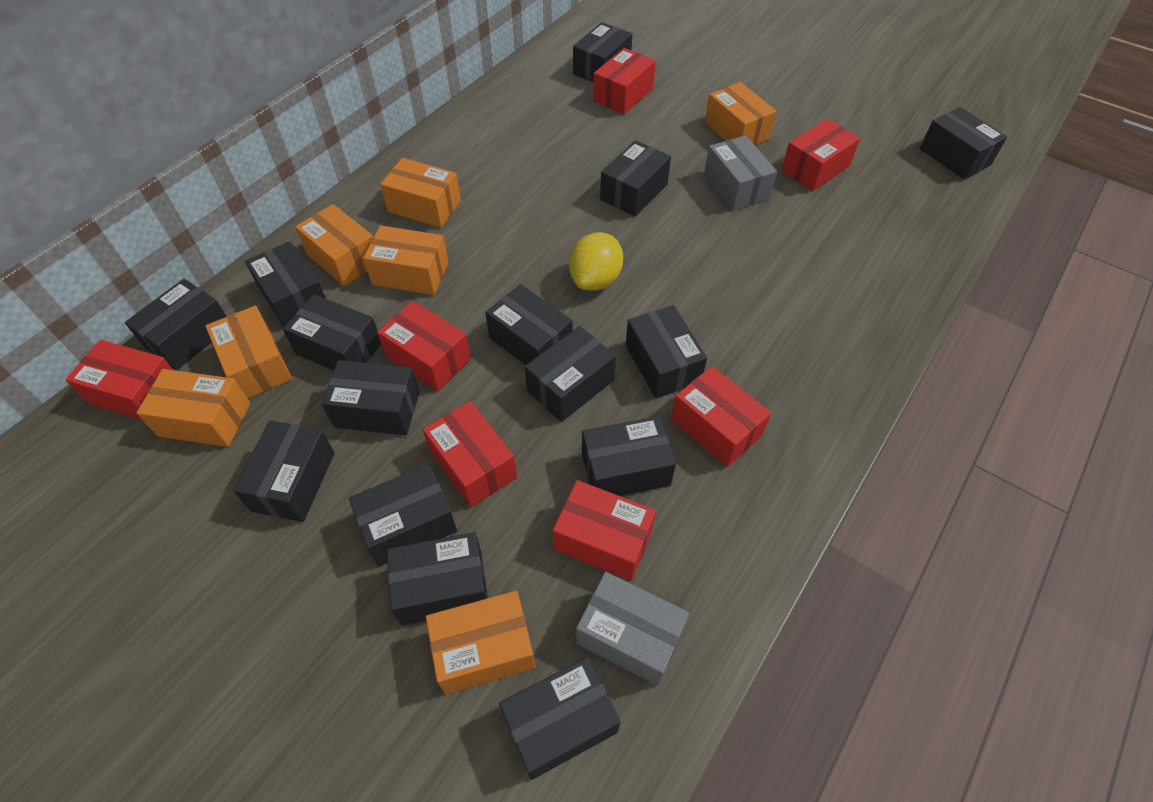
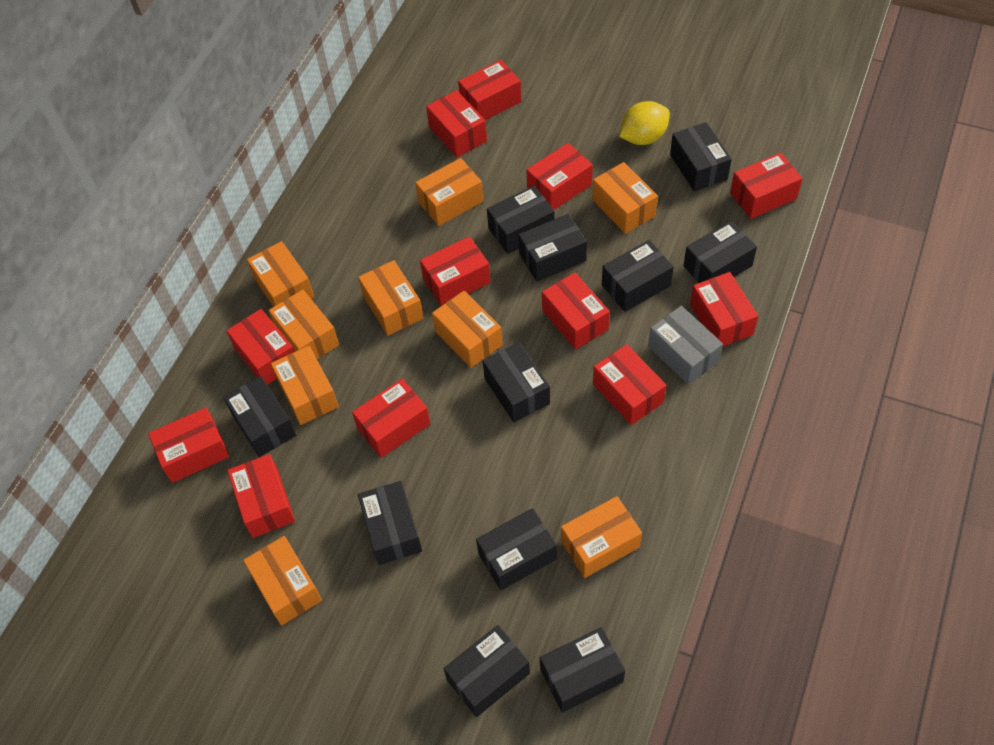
black box: 15 -> 11
grey box: 2 -> 1
orange box: 7 -> 9
red box: 7 -> 12

